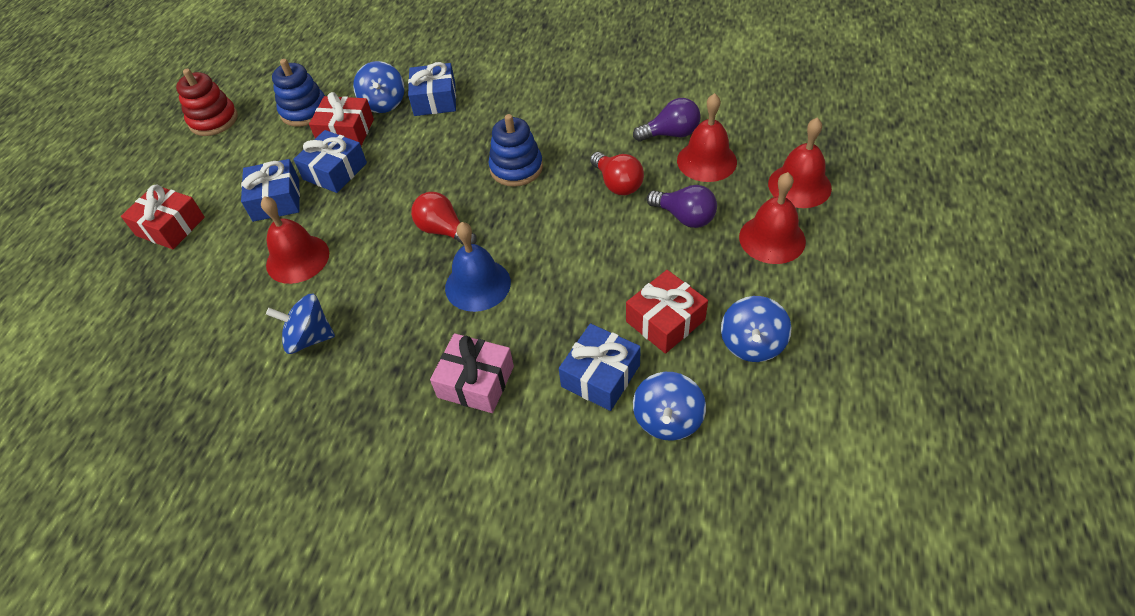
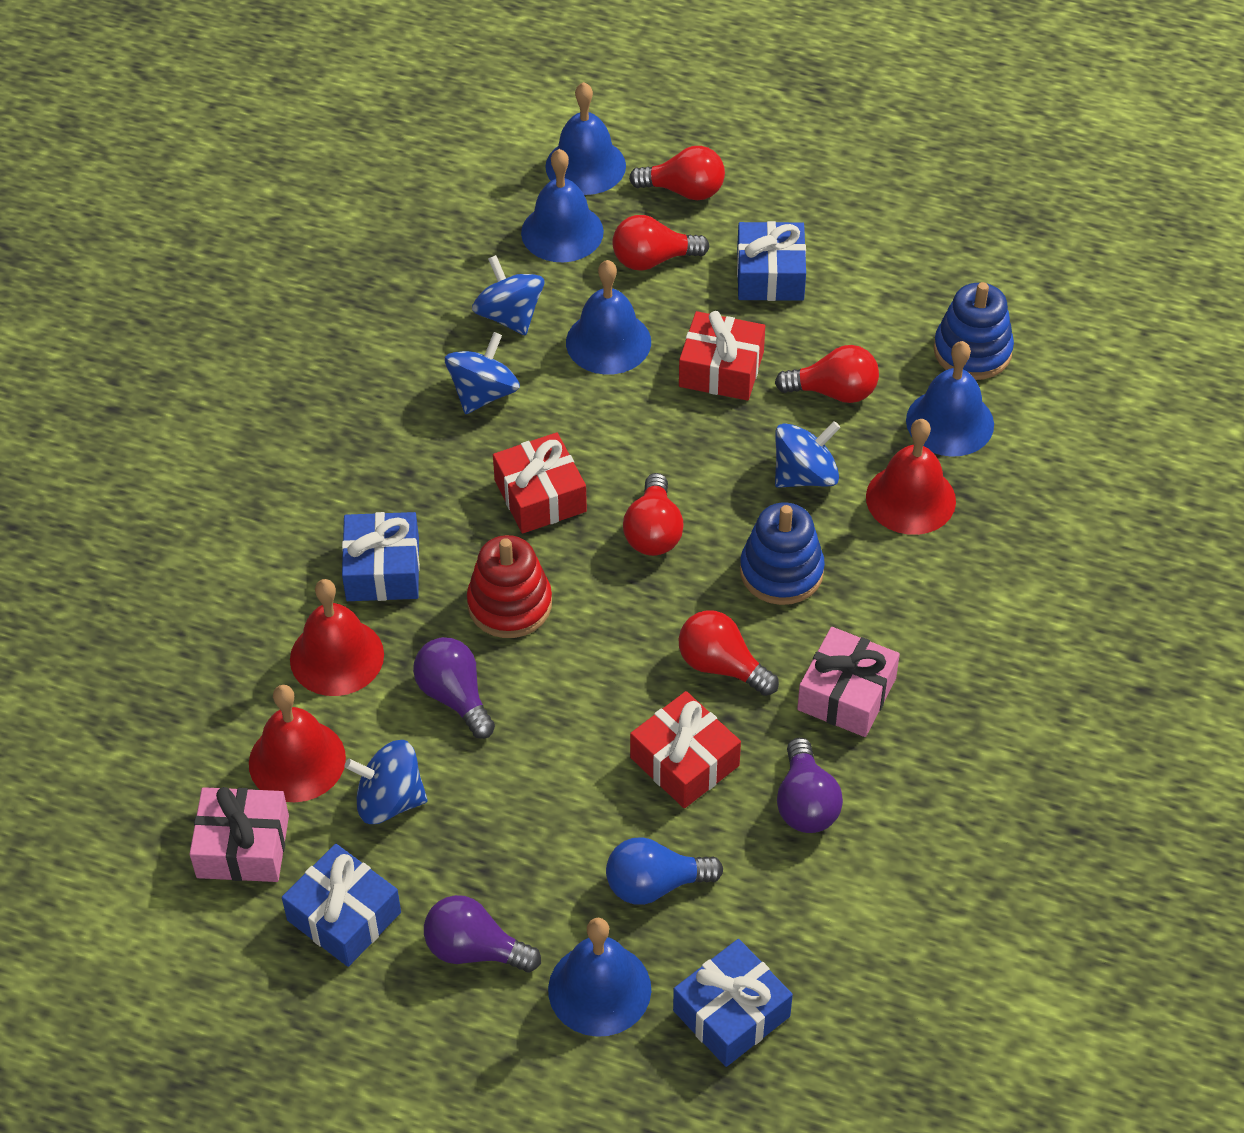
blue bell: 1 -> 5
blue light bulb: 0 -> 1
pink gift: 1 -> 2
purple light bulb: 2 -> 3
red bell: 4 -> 3
red light bulb: 2 -> 5

